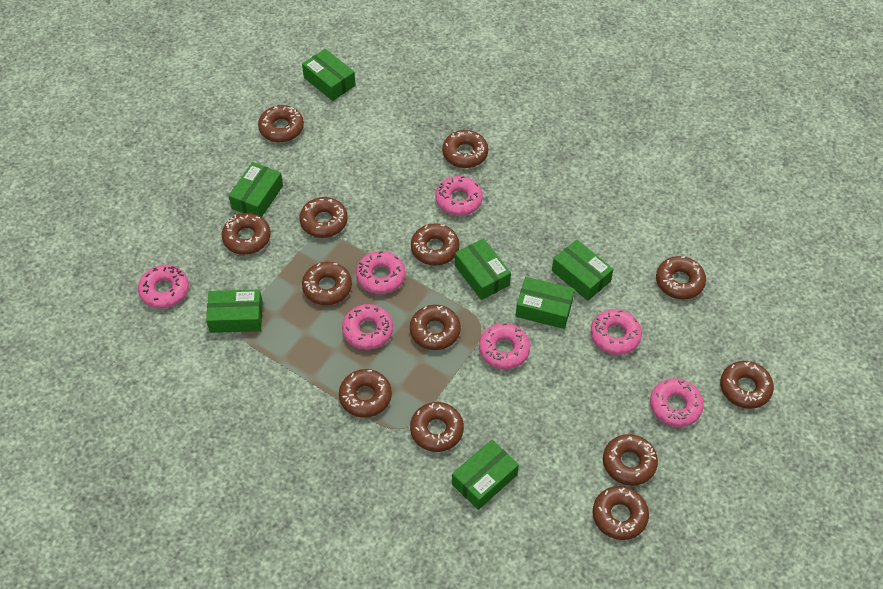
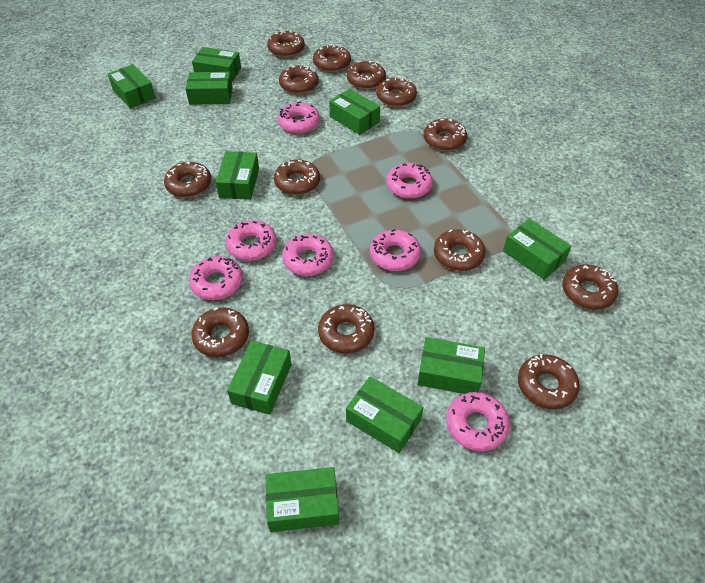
green box: 7 -> 10

